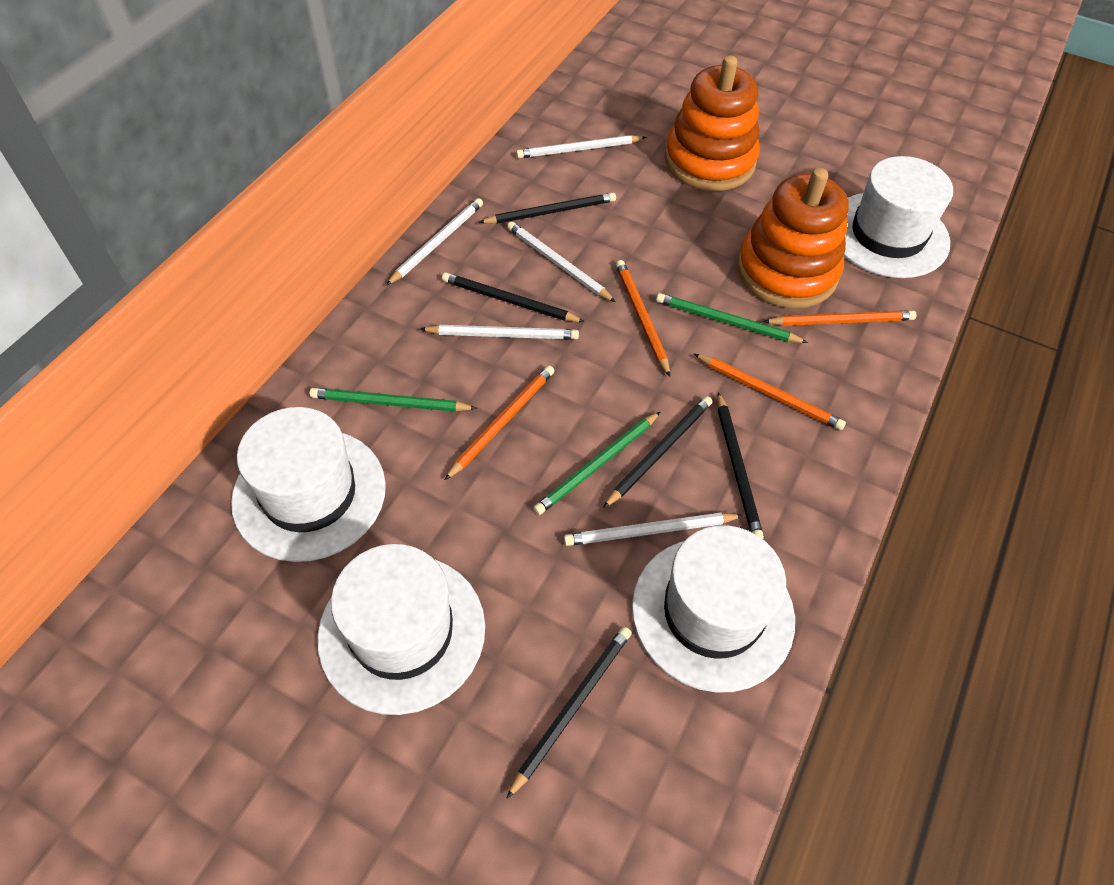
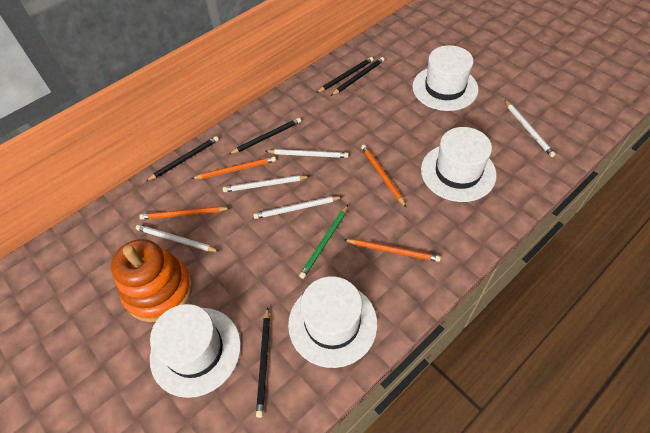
green pencil: 3 -> 1
orange stacking toy: 2 -> 1

